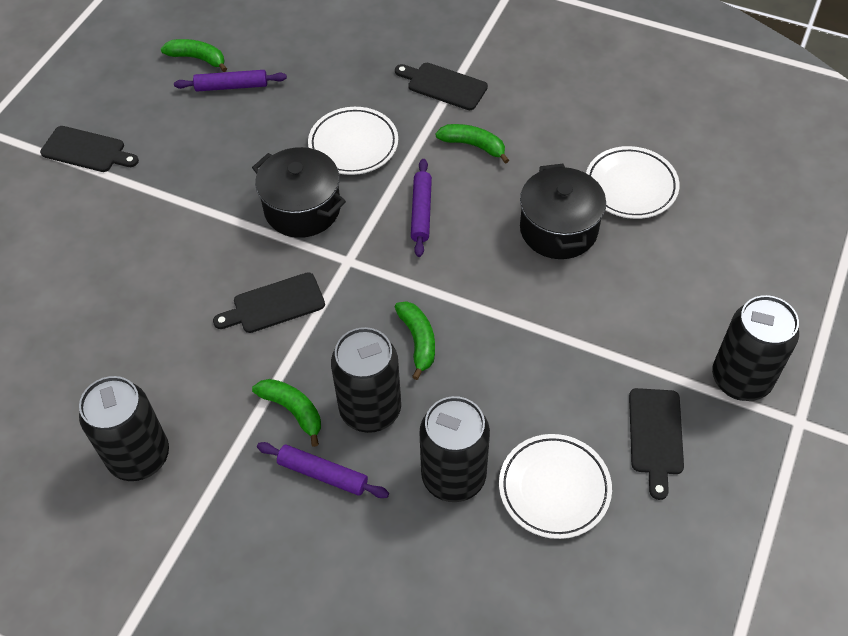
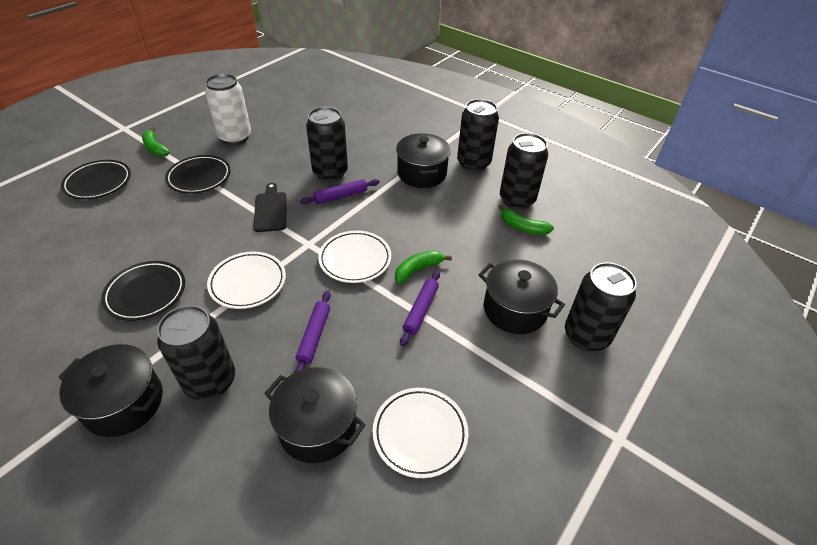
black can: 4 -> 5
black cutting board: 4 -> 1
black plate: 0 -> 3
black pot: 2 -> 4
green banana: 4 -> 3
white can: 0 -> 1

